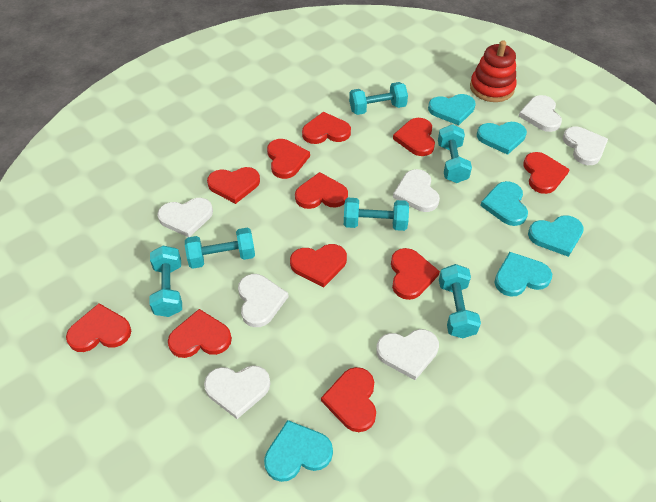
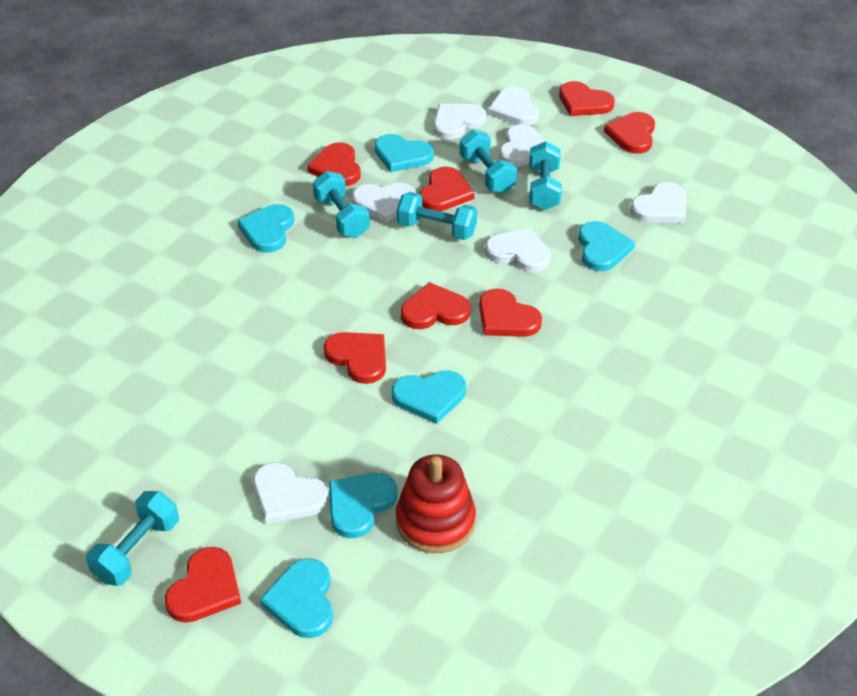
red heart: 11 -> 8
turquoise dumbbell: 6 -> 5

